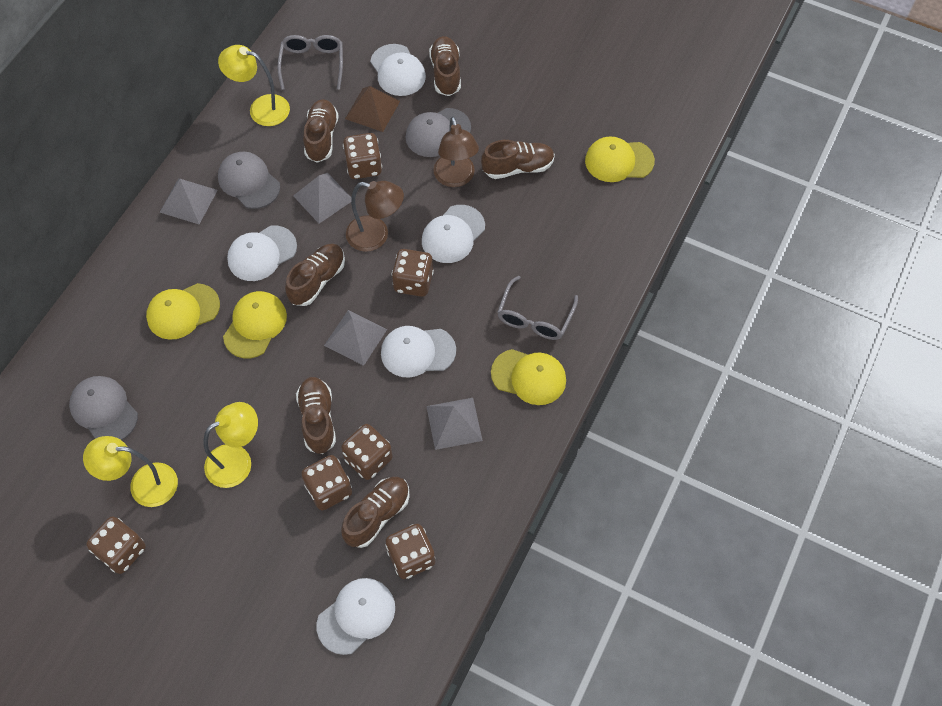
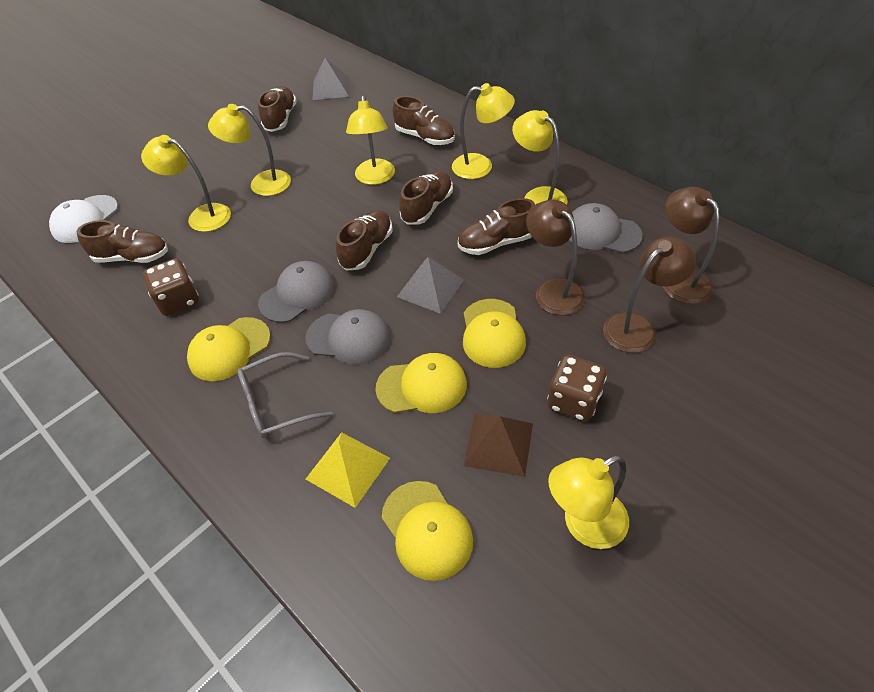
brown dice: 6 -> 2
brown lamp: 2 -> 3
grey glasses: 2 -> 1
grey pyramid: 4 -> 2
white cap: 5 -> 1
yellow lamp: 3 -> 6
yellow pyramid: 0 -> 1

